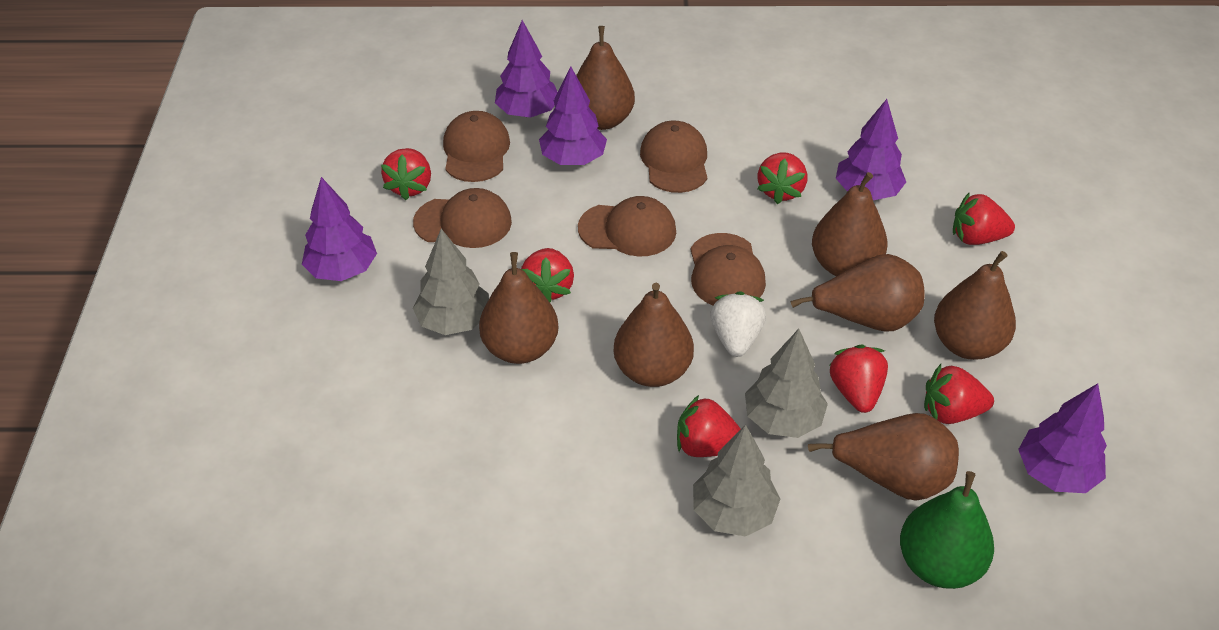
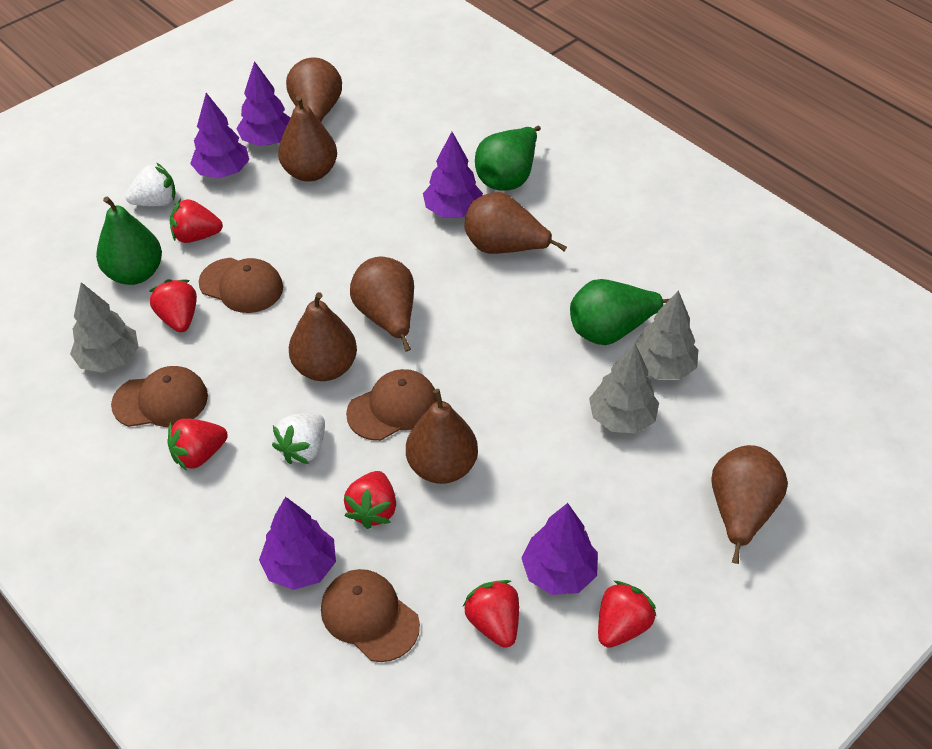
brown cap: 5 -> 4
green pear: 1 -> 3
red strawberry: 7 -> 6
white strawberry: 1 -> 2

